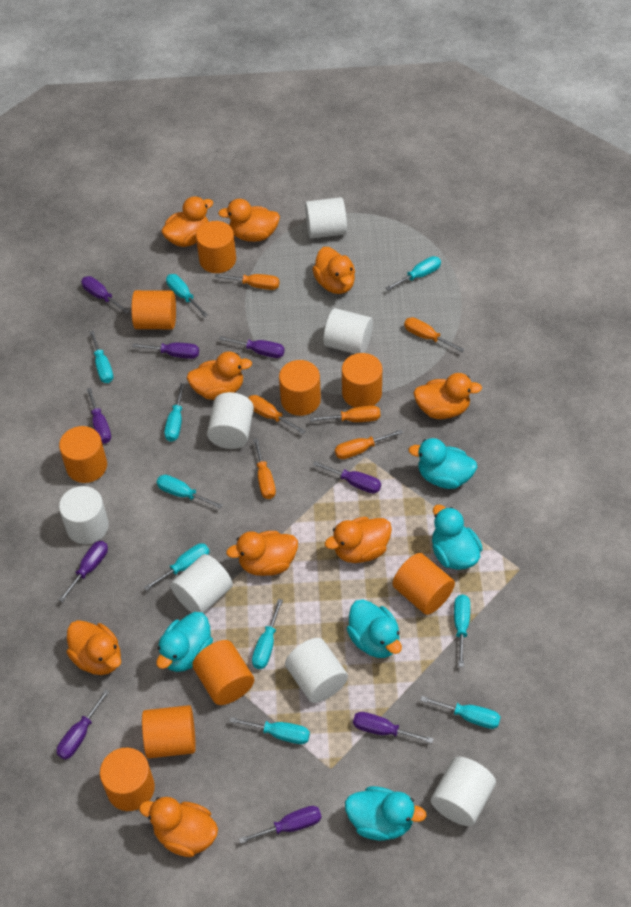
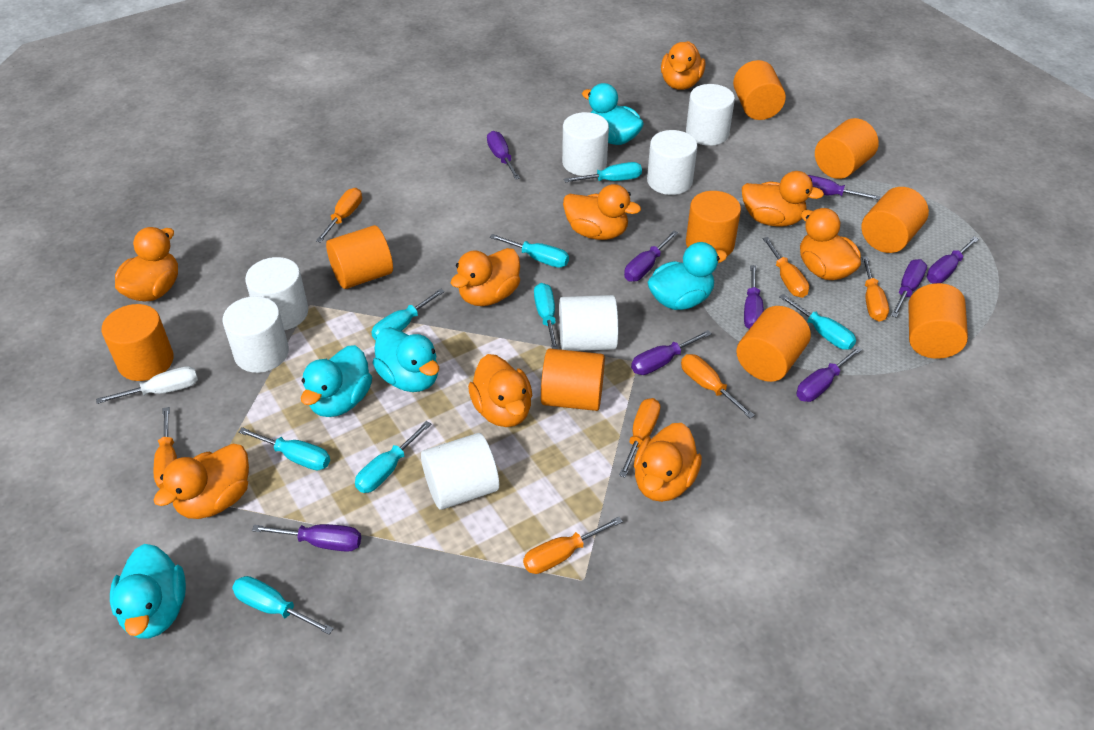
orange screwdriver: 6 -> 7
turquoise screwdriver: 10 -> 8
white screwdriver: 0 -> 1

